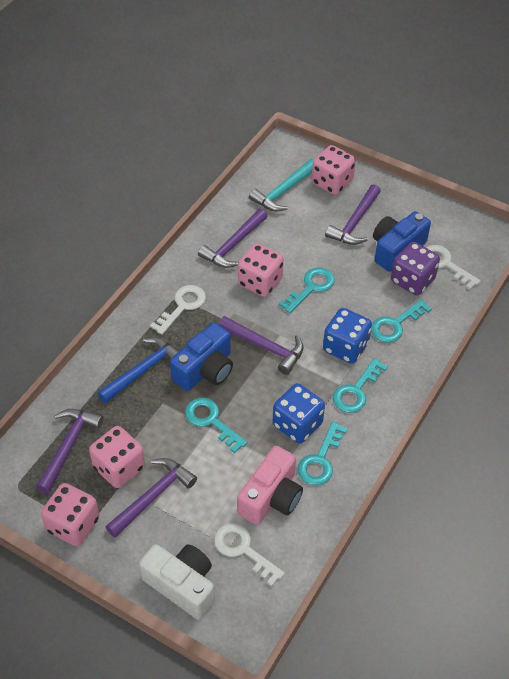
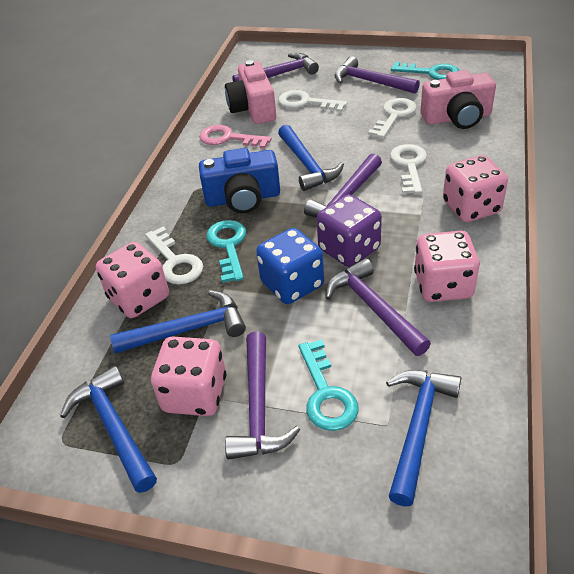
blue camera: 2 -> 1
blue dice: 2 -> 1
blue hammer: 1 -> 4
pink camera: 1 -> 2
pink key: 0 -> 1
turquoise hammer: 1 -> 0
turquoise key: 5 -> 3
white camera: 1 -> 0
white key: 3 -> 4

